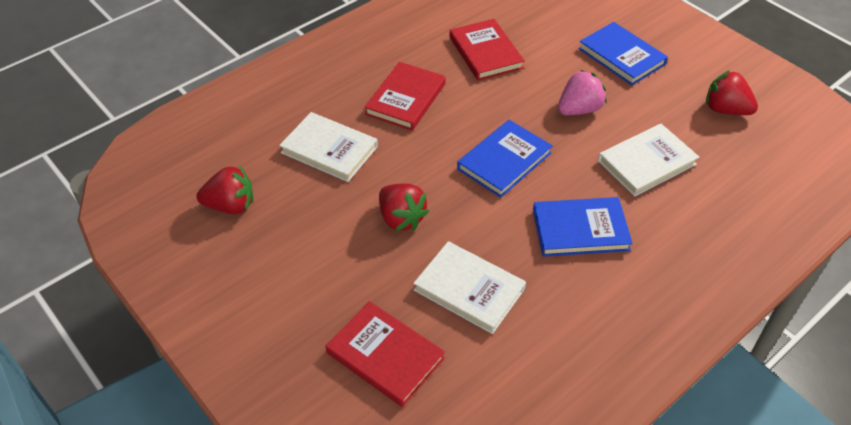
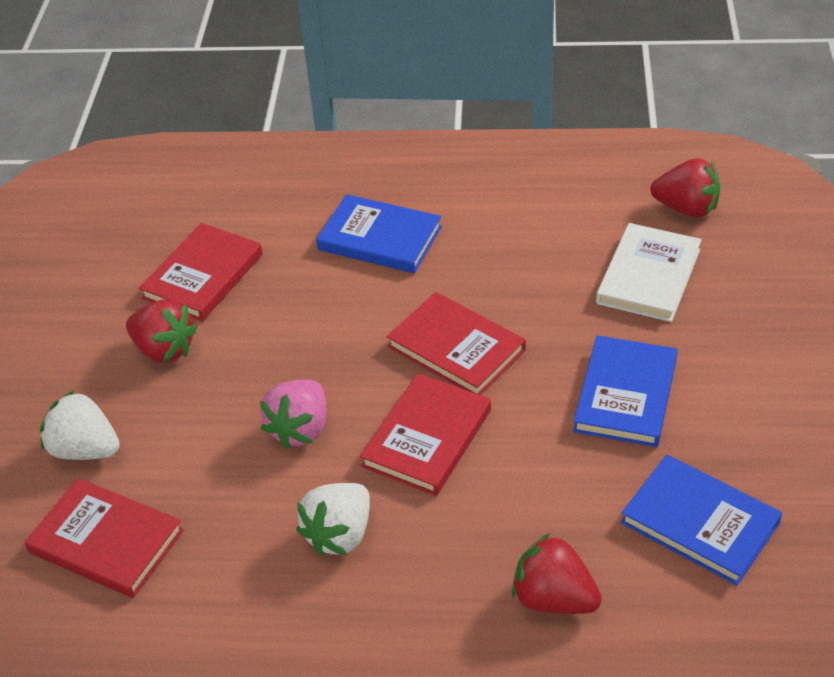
red book: 3 -> 4
white book: 3 -> 1
white strawberry: 0 -> 2

